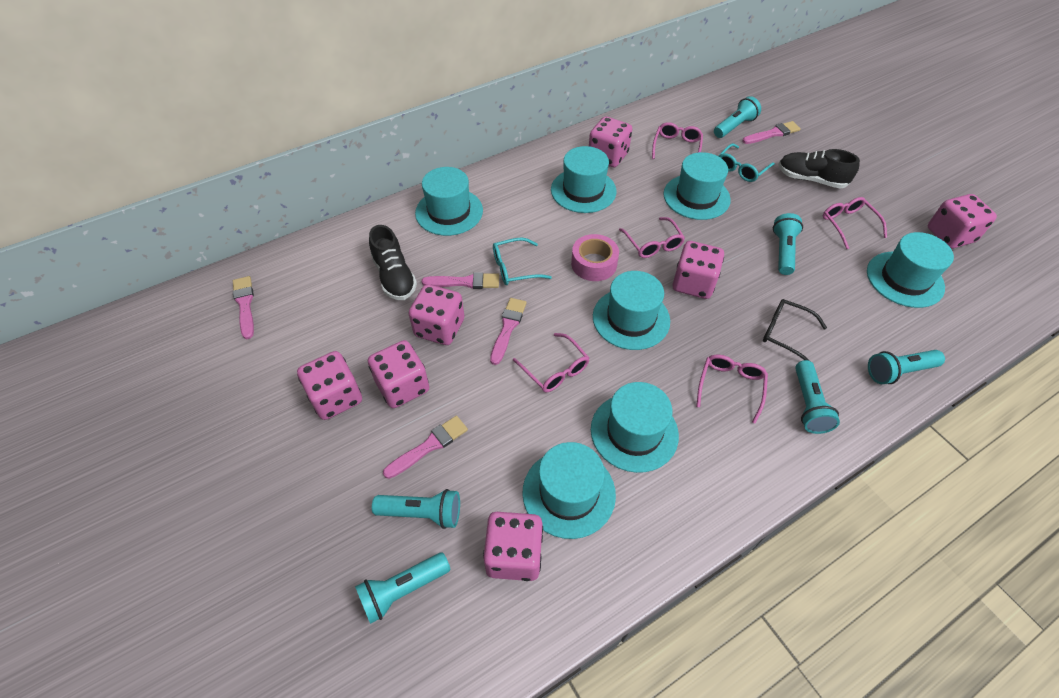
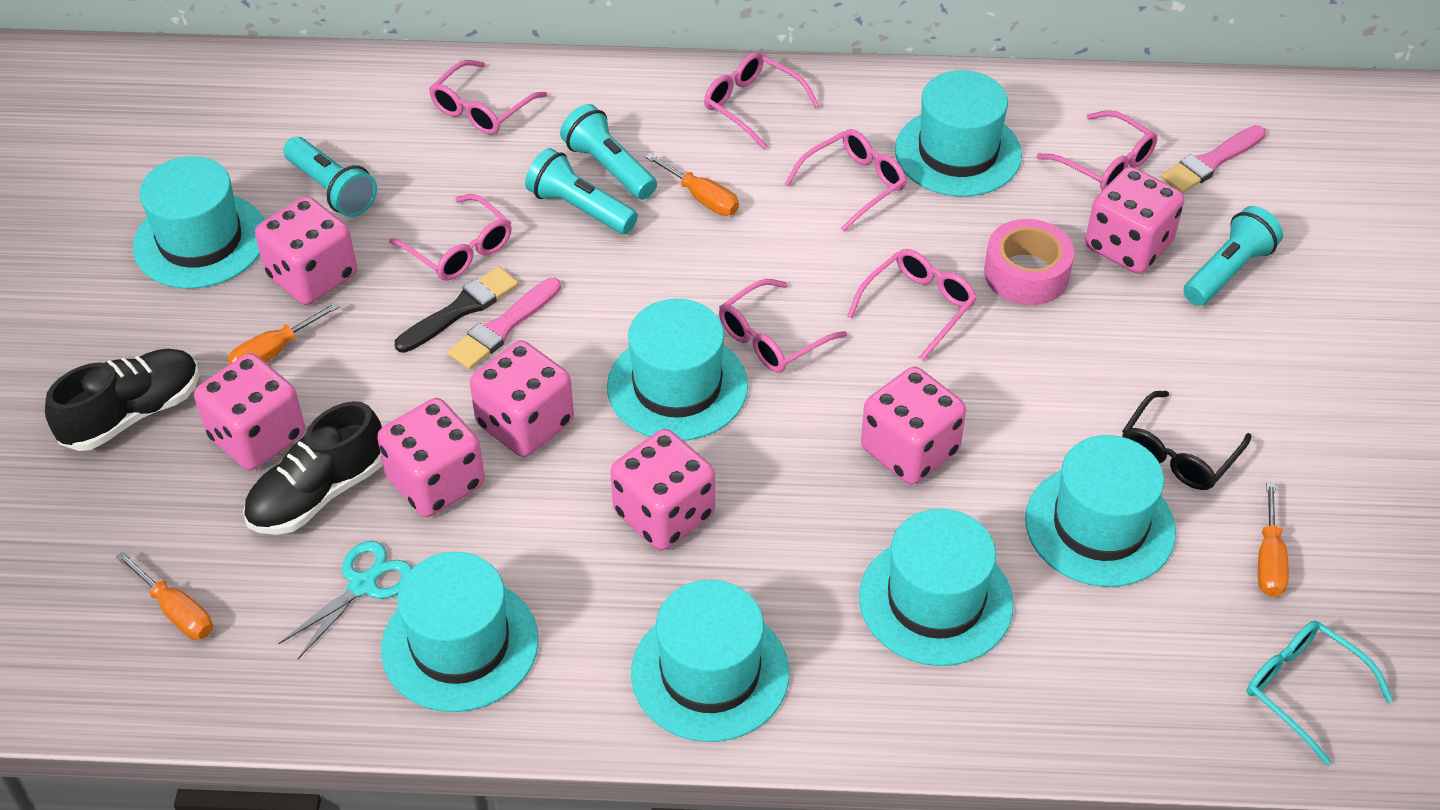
black brush: 0 -> 1
orange screwdriver: 0 -> 4
pink brush: 5 -> 2
pink glasses: 5 -> 7
turquoise flashlight: 6 -> 4
turquoise glasses: 2 -> 1
turquoise scissors: 0 -> 1

